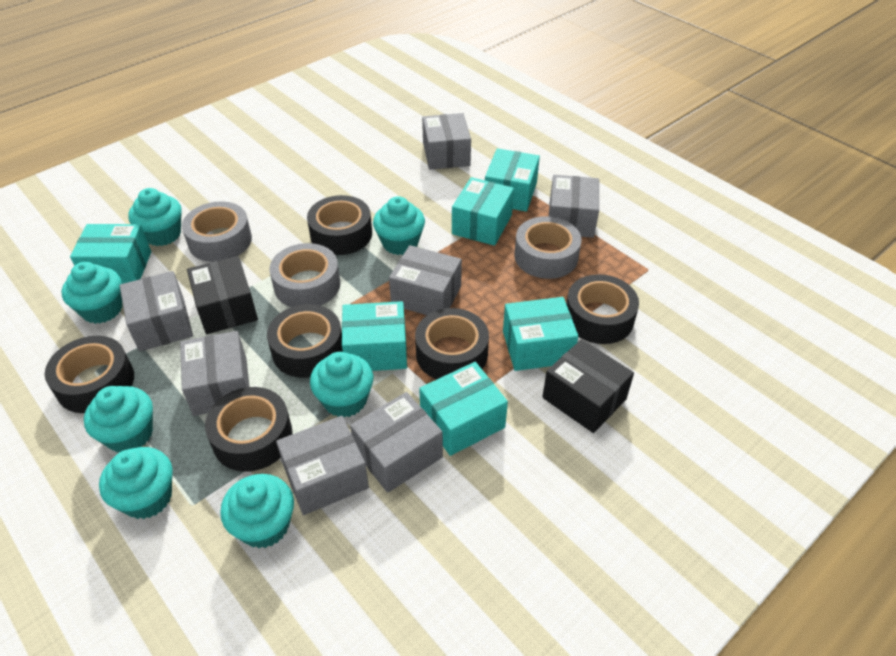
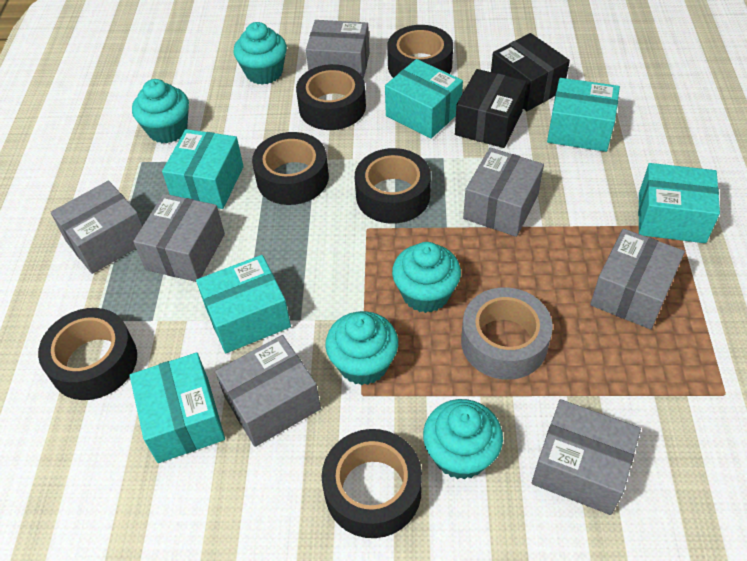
grey tape: 3 -> 1
turquoise cupcake: 7 -> 5

